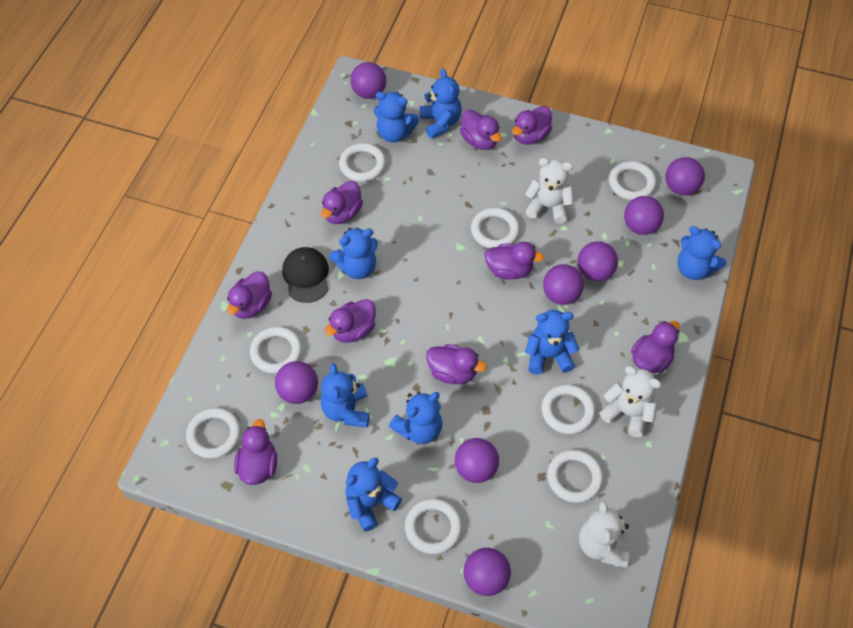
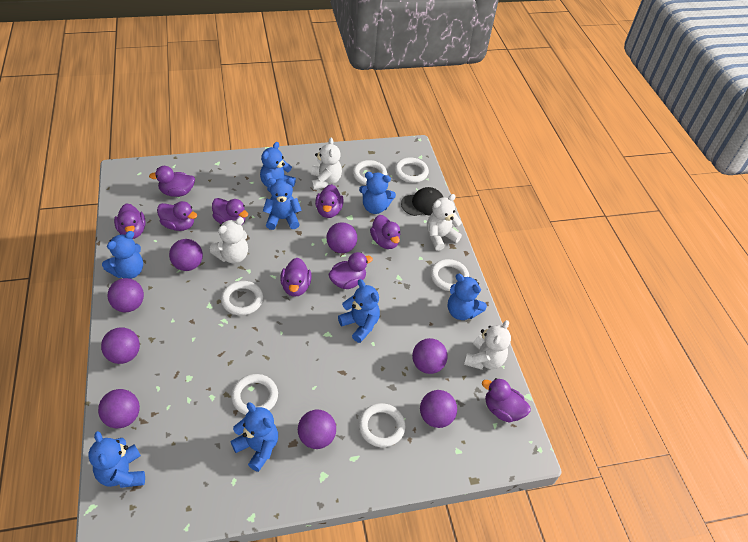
white ring: 8 -> 6
white teddy bear: 3 -> 4

